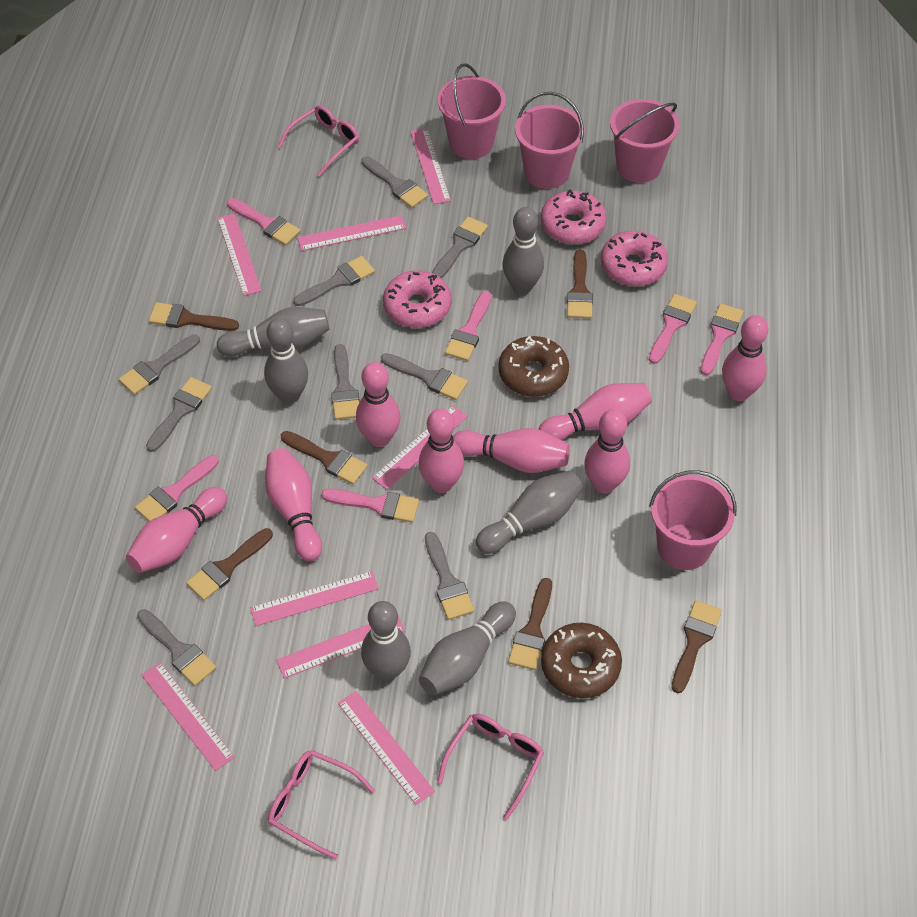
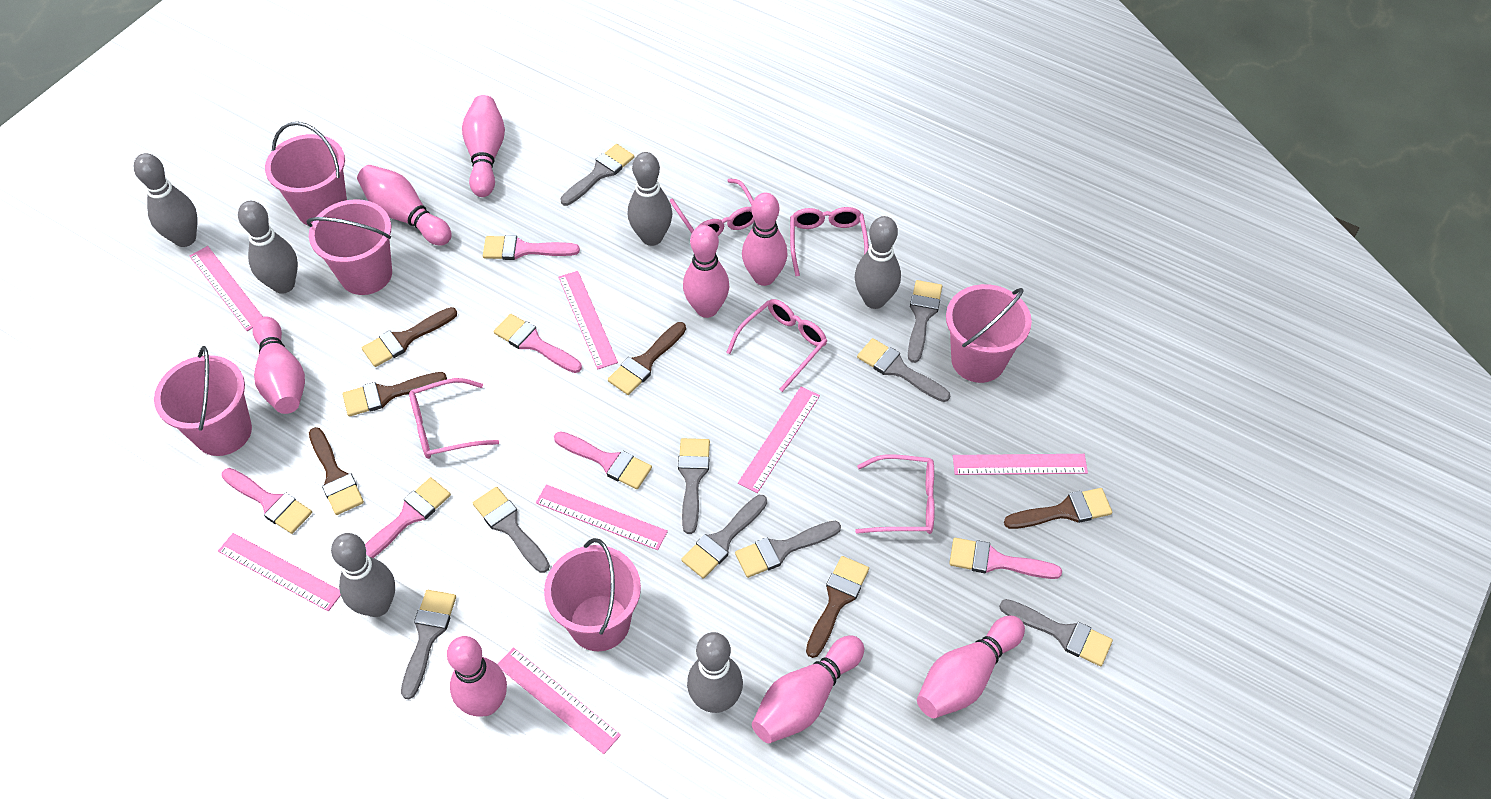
brown donut: 2 -> 0
pink bucket: 4 -> 5
pink donut: 3 -> 0
pink glasses: 3 -> 5
pink ruler: 8 -> 7

